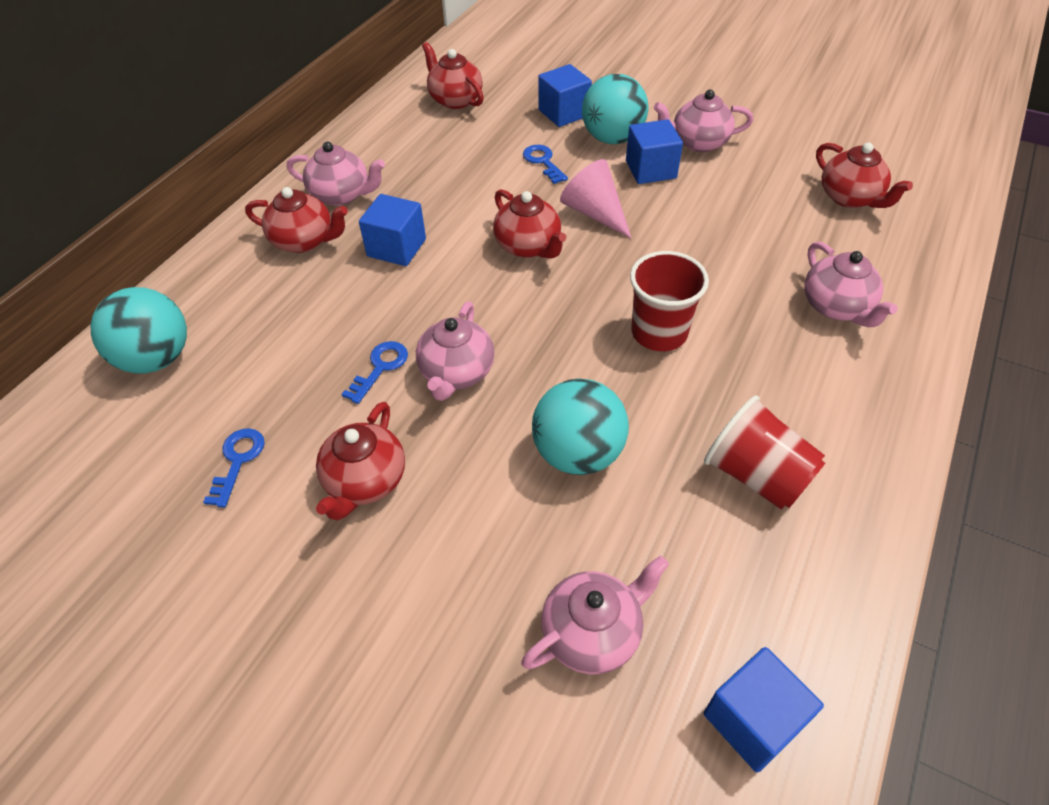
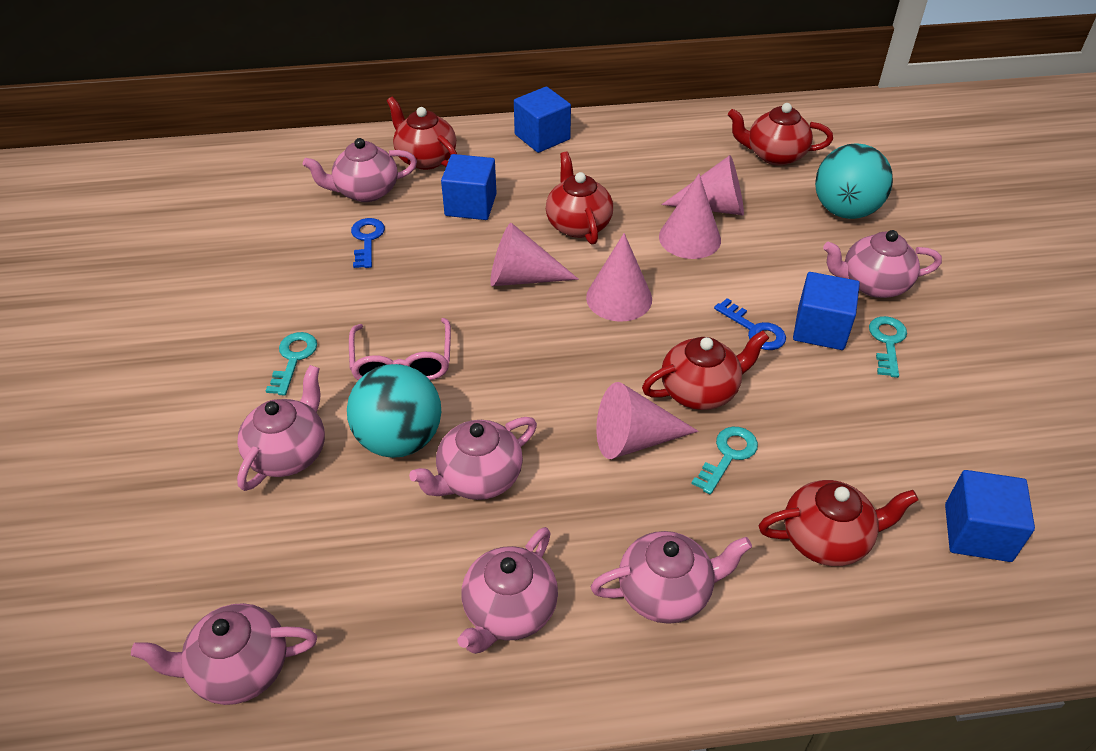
blue key: 3 -> 2
pink cone: 1 -> 5
pink glasses: 0 -> 1
pink teapot: 5 -> 7
red cup: 2 -> 0
turquoise ball: 3 -> 2
turquoise key: 0 -> 3

